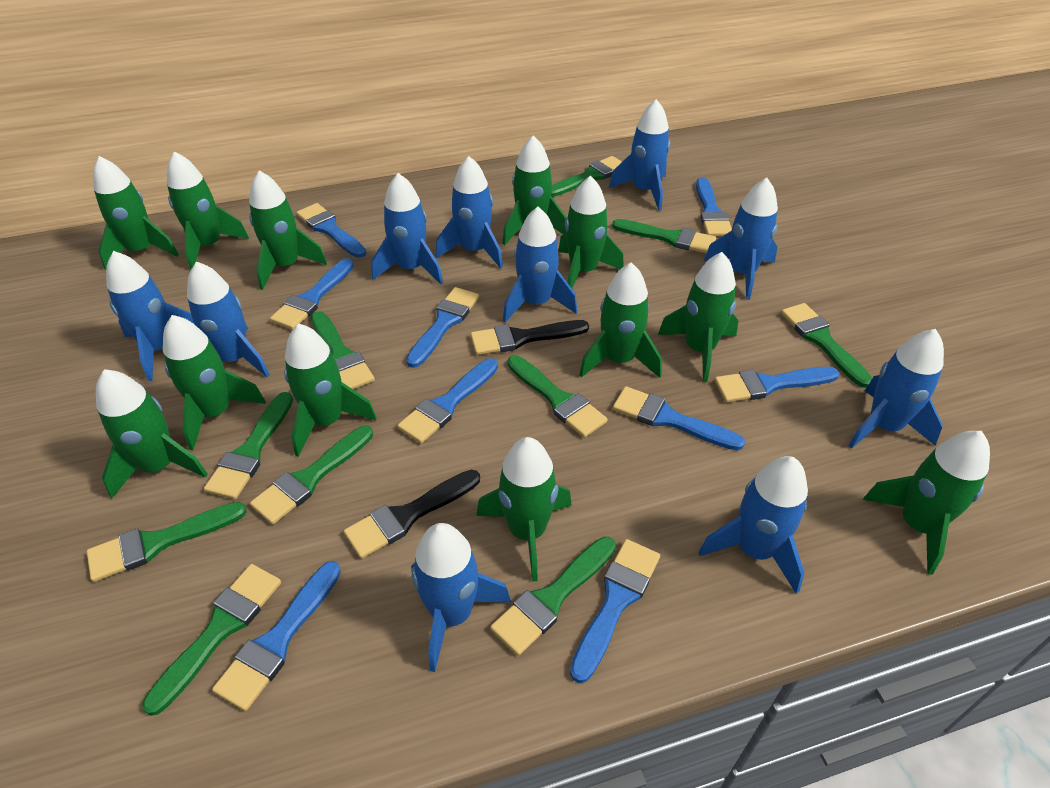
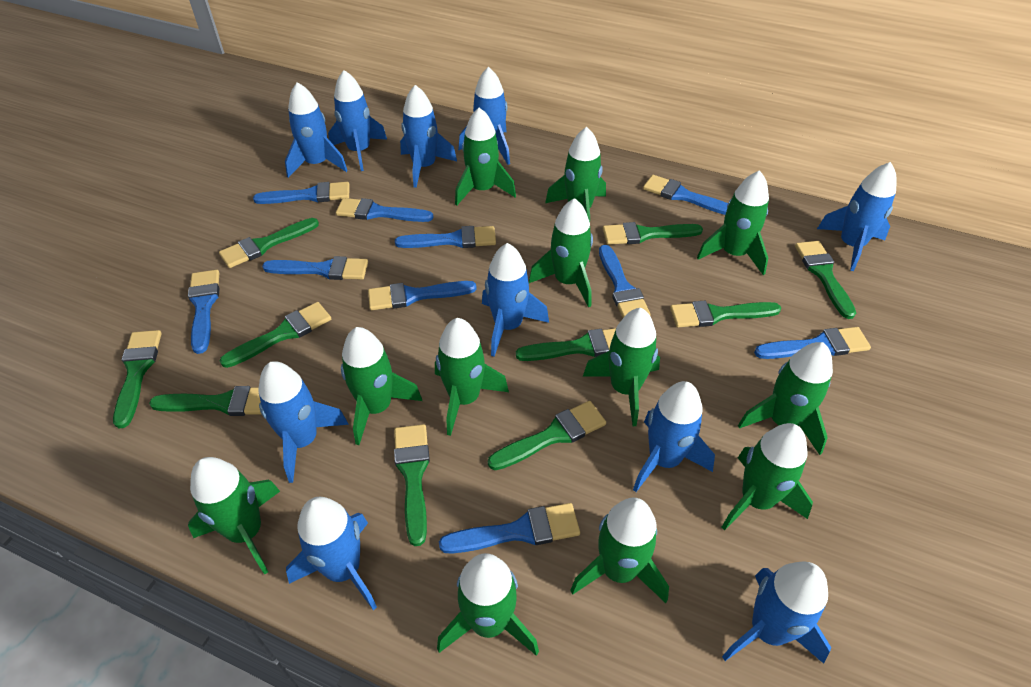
black brush: 2 -> 0
blue brush: 9 -> 10

